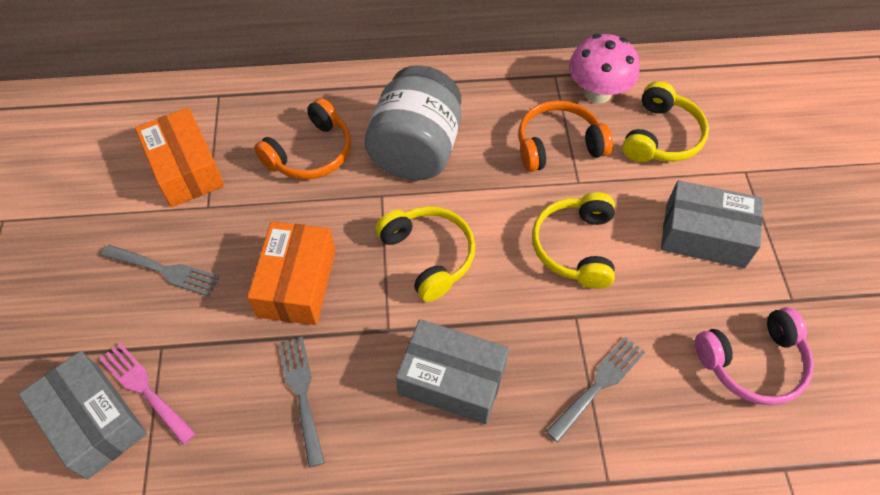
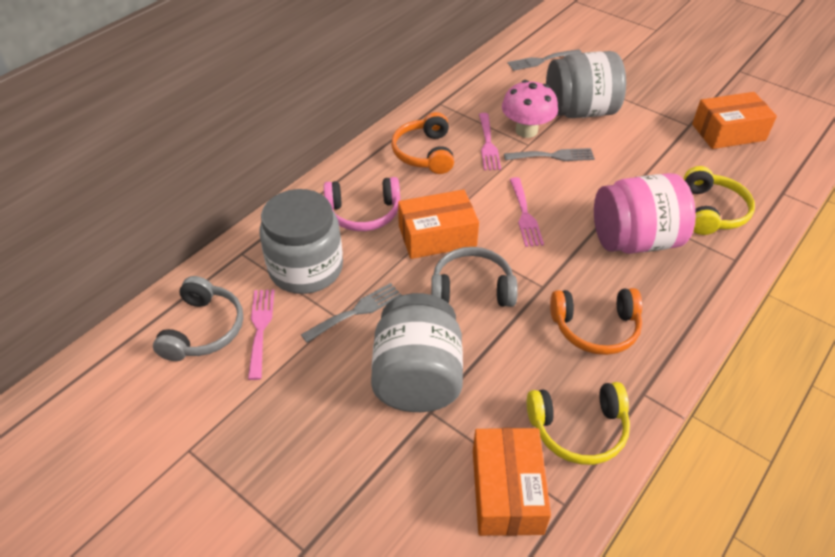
grey box: 3 -> 0
grey headphones: 0 -> 2
grey jar: 1 -> 3
orange box: 2 -> 3
pink fork: 1 -> 3
pink jar: 0 -> 1
yellow headphones: 3 -> 2

